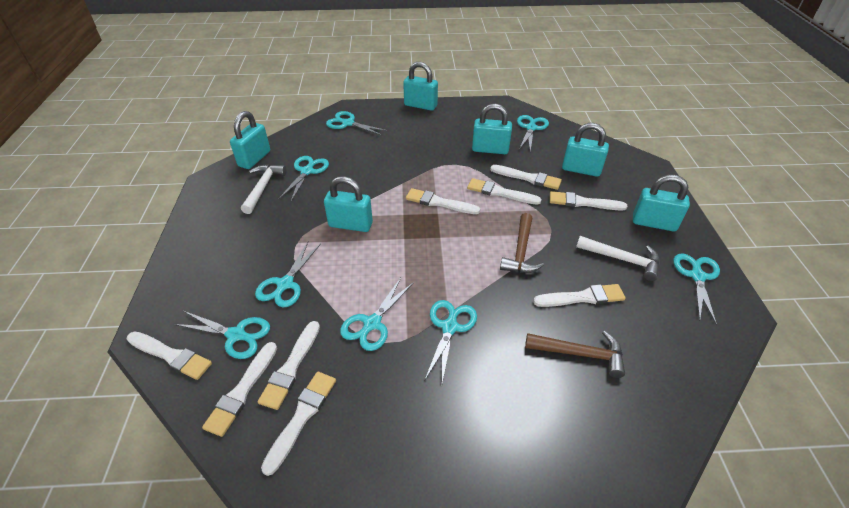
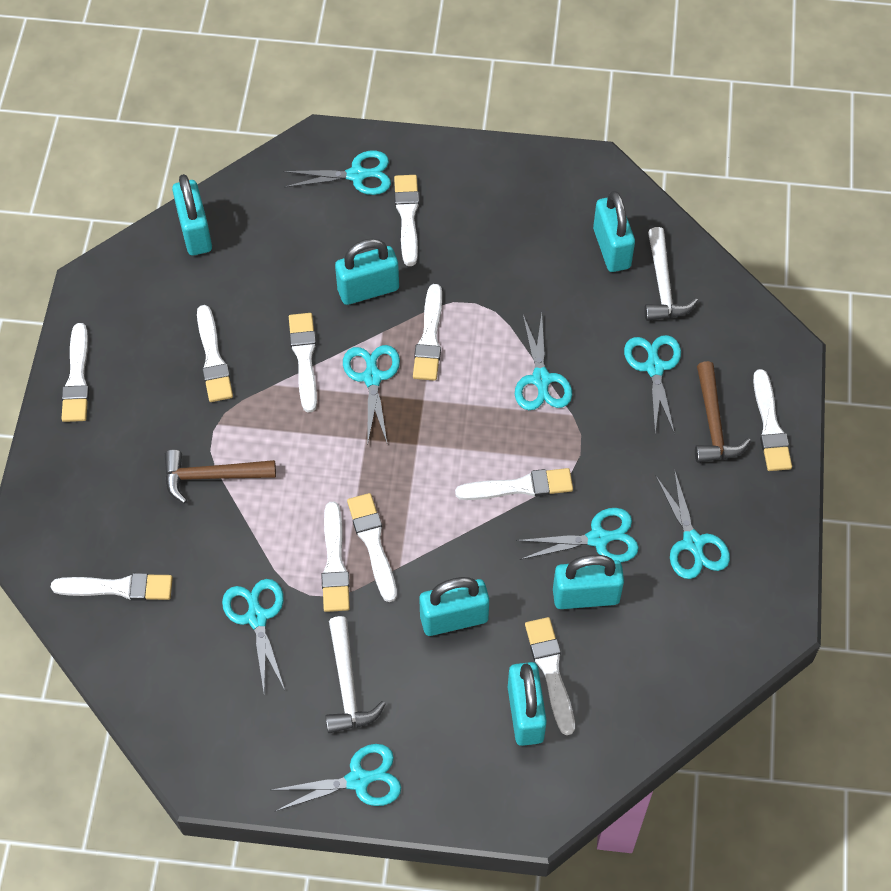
white brush: 9 -> 11

